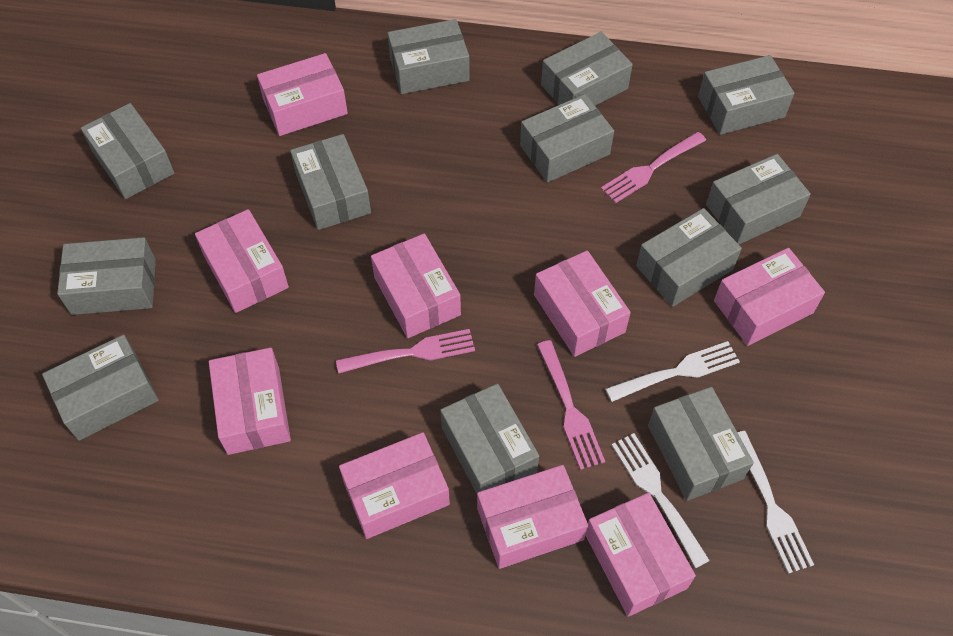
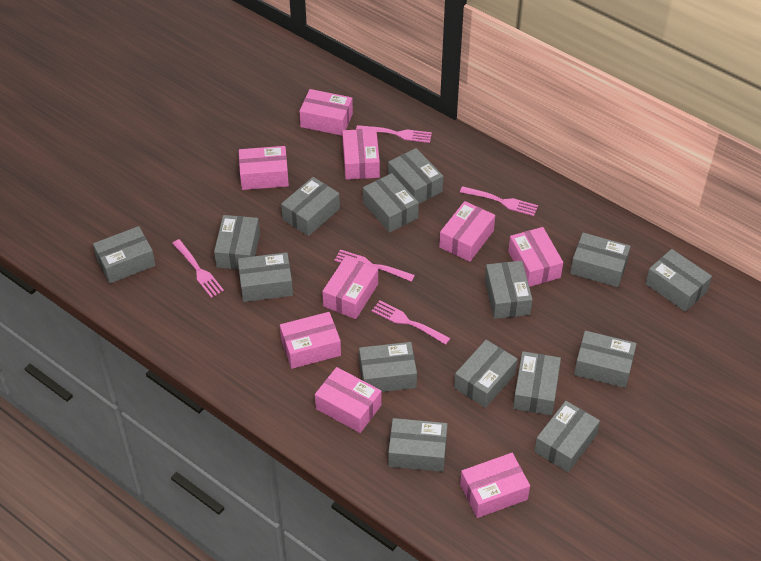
grey box: 12 -> 15
pink fork: 3 -> 5
white fork: 3 -> 0

